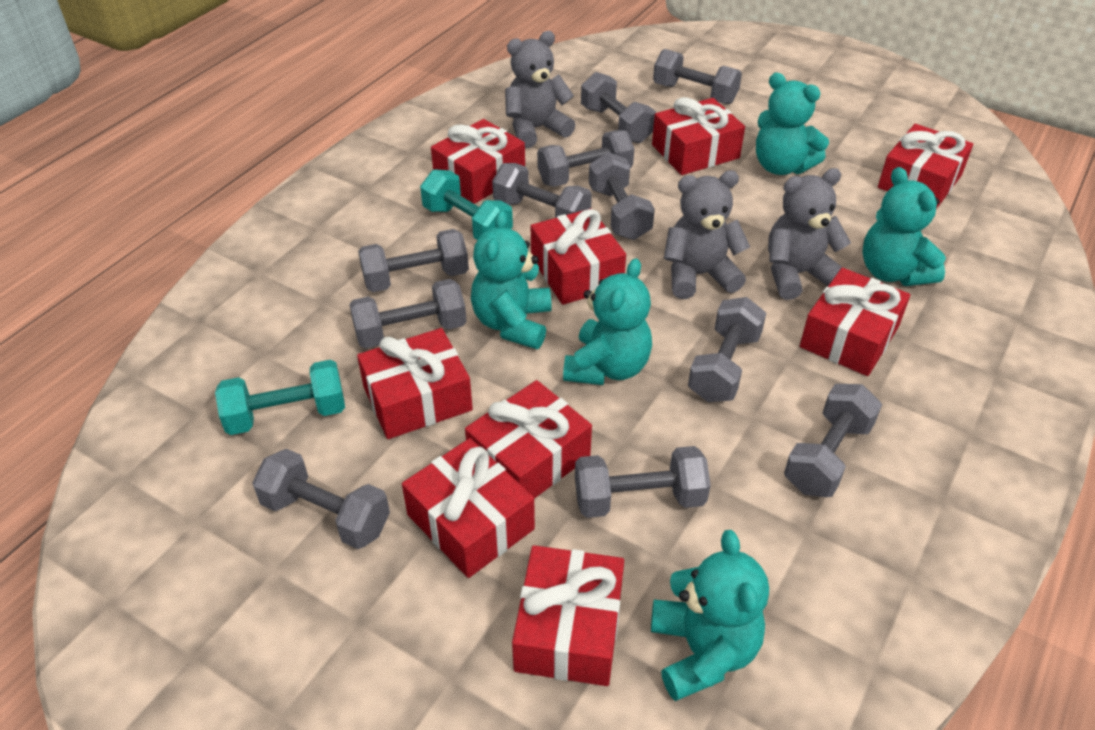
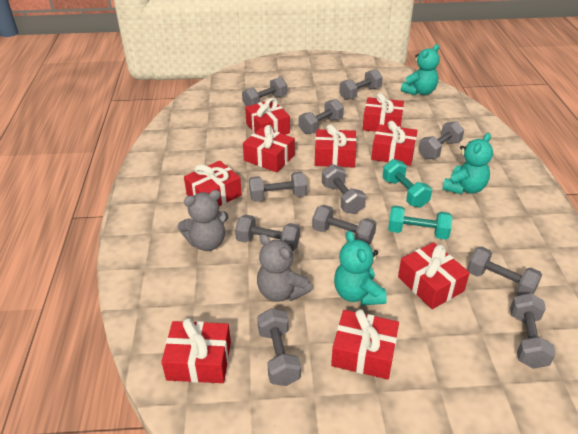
grey teddy bear: 3 -> 2
turquoise teddy bear: 5 -> 3

